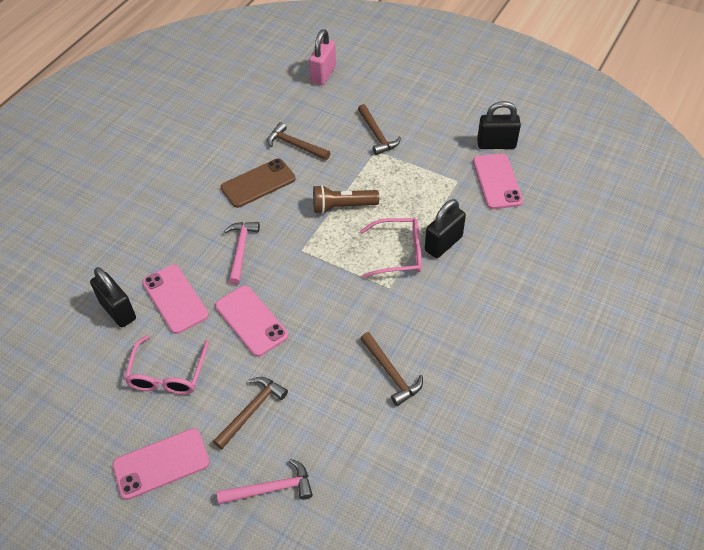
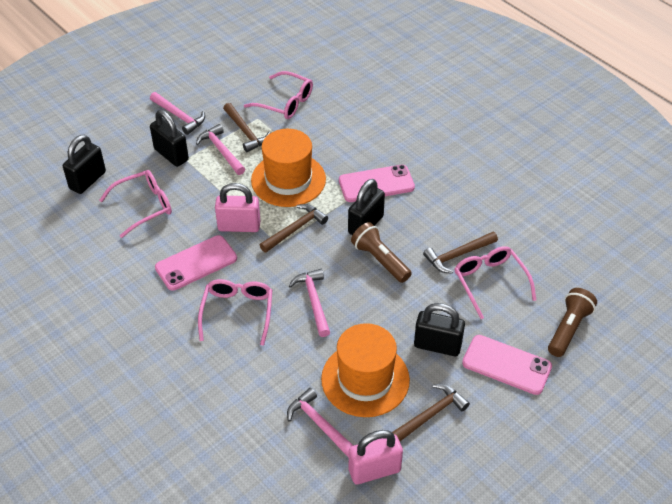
black padlock: 3 -> 4
brown flashlight: 1 -> 2
brown phone: 1 -> 0
orange hat: 0 -> 2
pink glasses: 2 -> 4
pink hammer: 2 -> 4
pink padlock: 1 -> 2
pink phone: 4 -> 3

